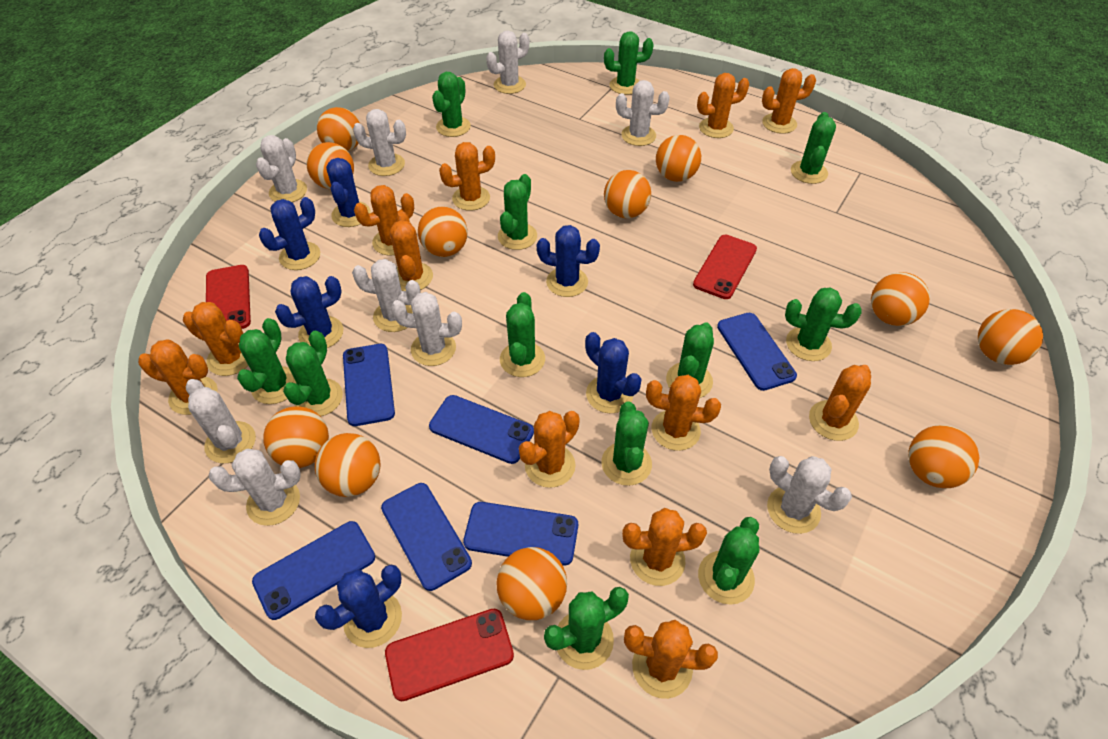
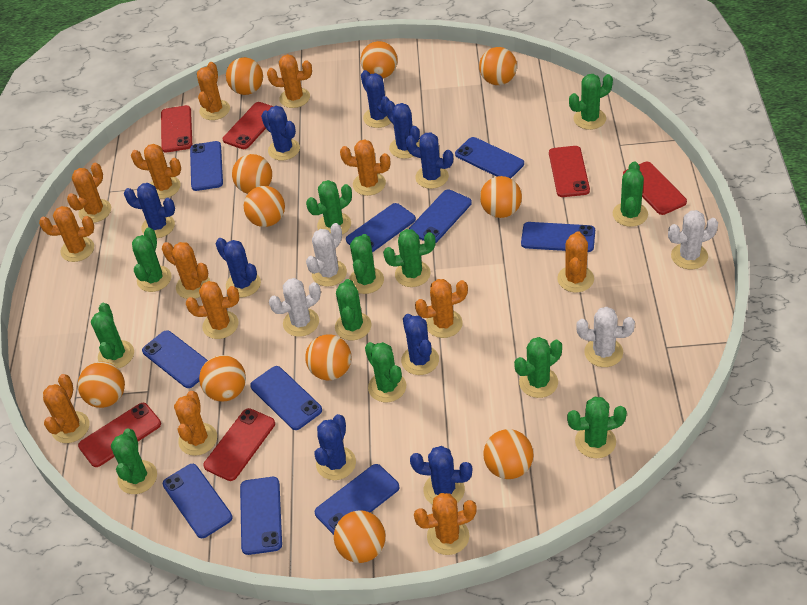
blue cactus: 6 -> 9
blue phone: 6 -> 10
orange cactus: 12 -> 13
red phone: 3 -> 6
white cactus: 9 -> 4

